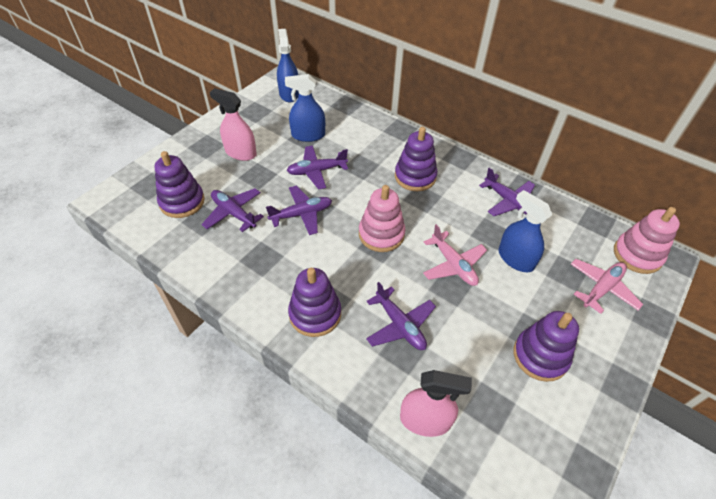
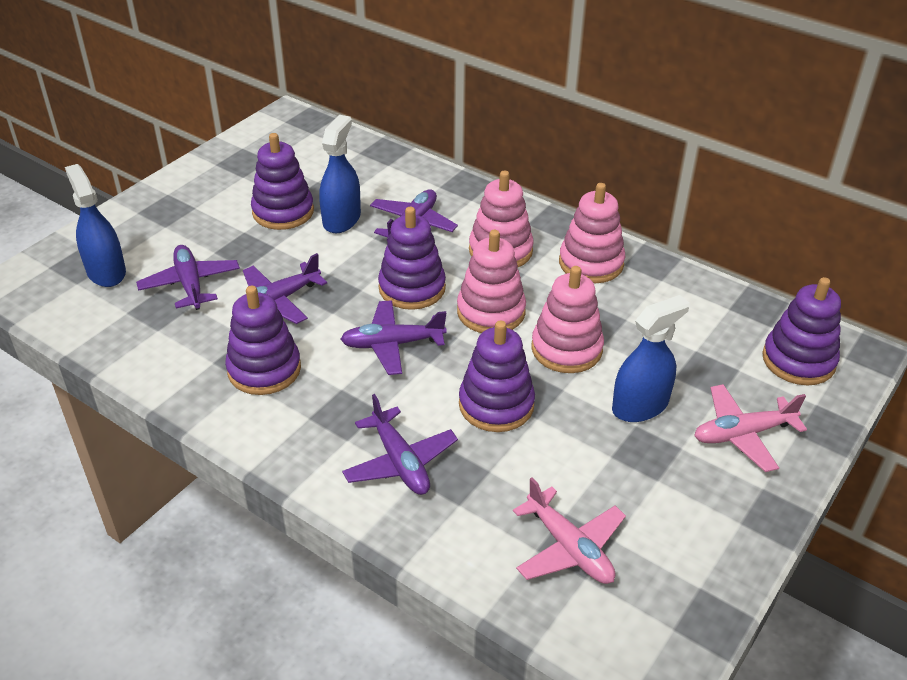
pink spray bottle: 2 -> 0
pink stacking toy: 2 -> 4
purple stacking toy: 4 -> 5

